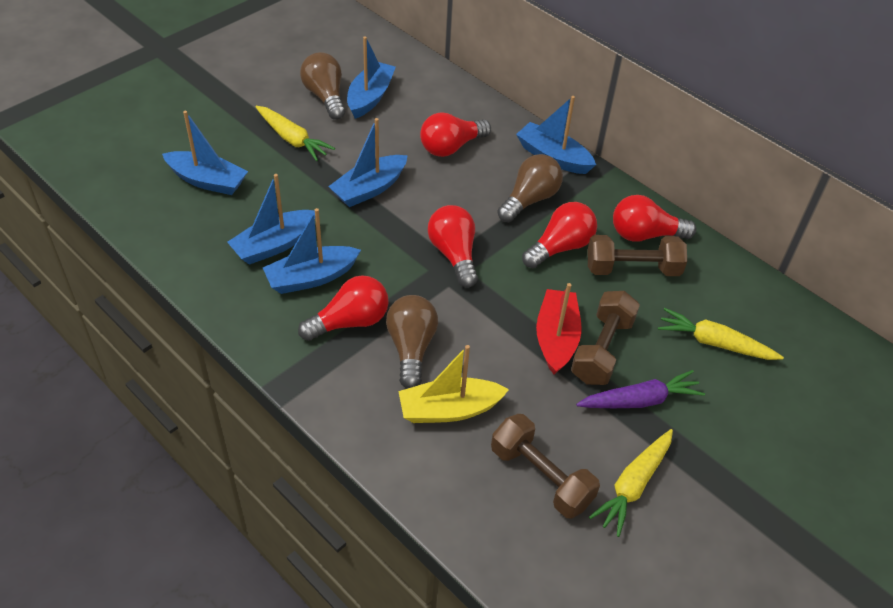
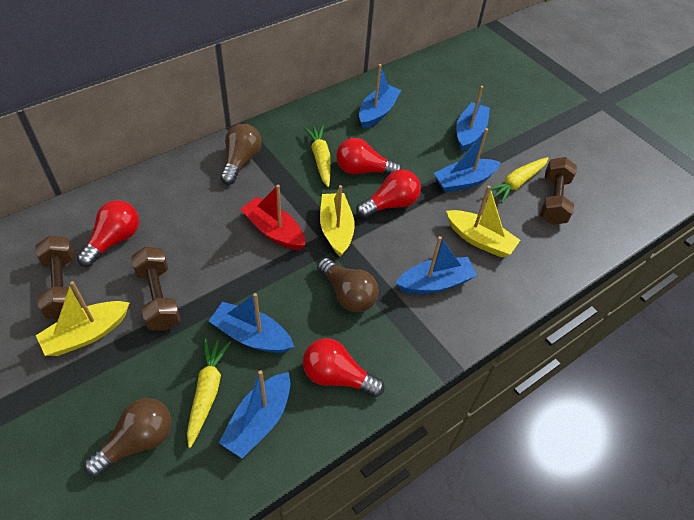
purple carrot: 1 -> 0
red light bulb: 5 -> 4
yellow boat: 1 -> 3

